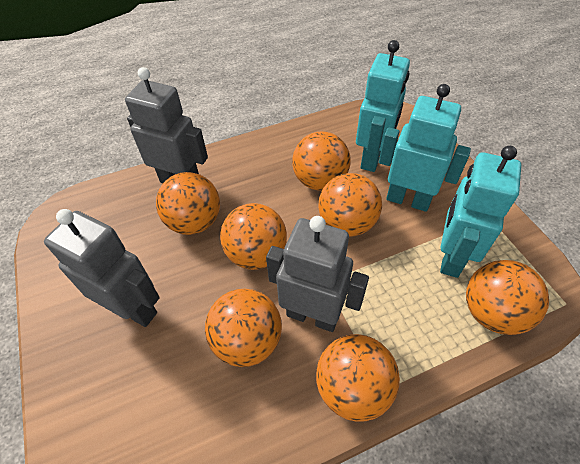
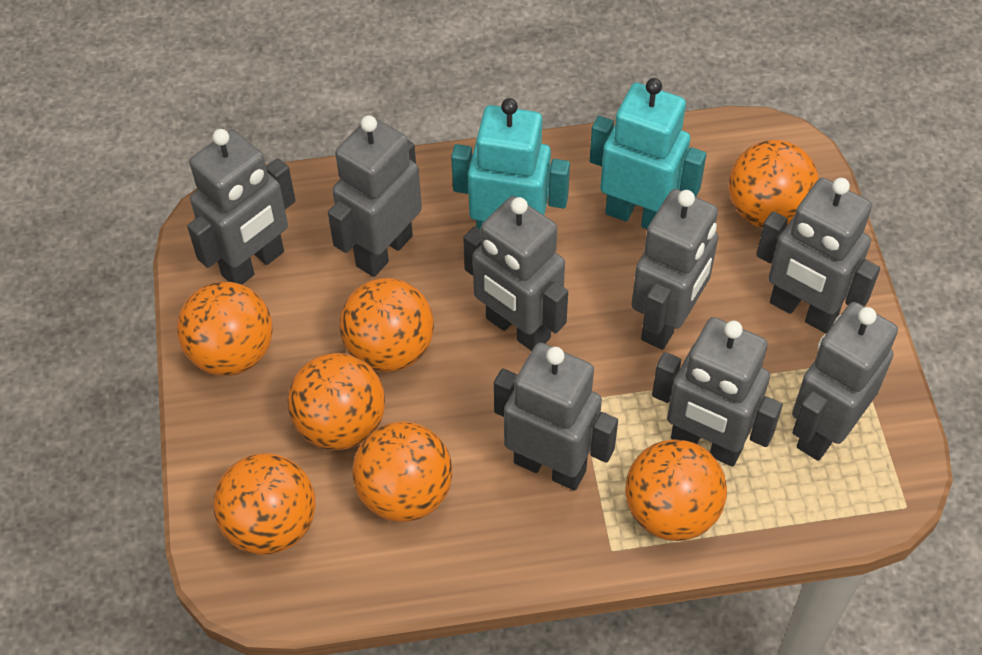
grey robot: 3 -> 8
turquoise robot: 3 -> 2

